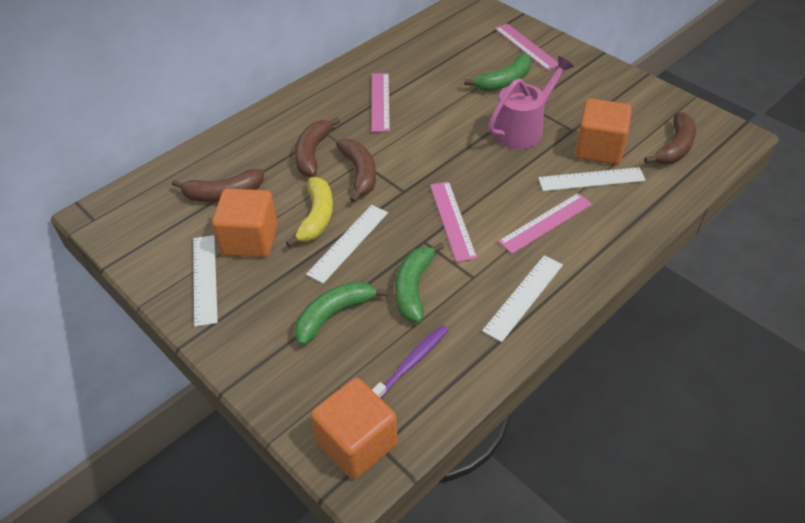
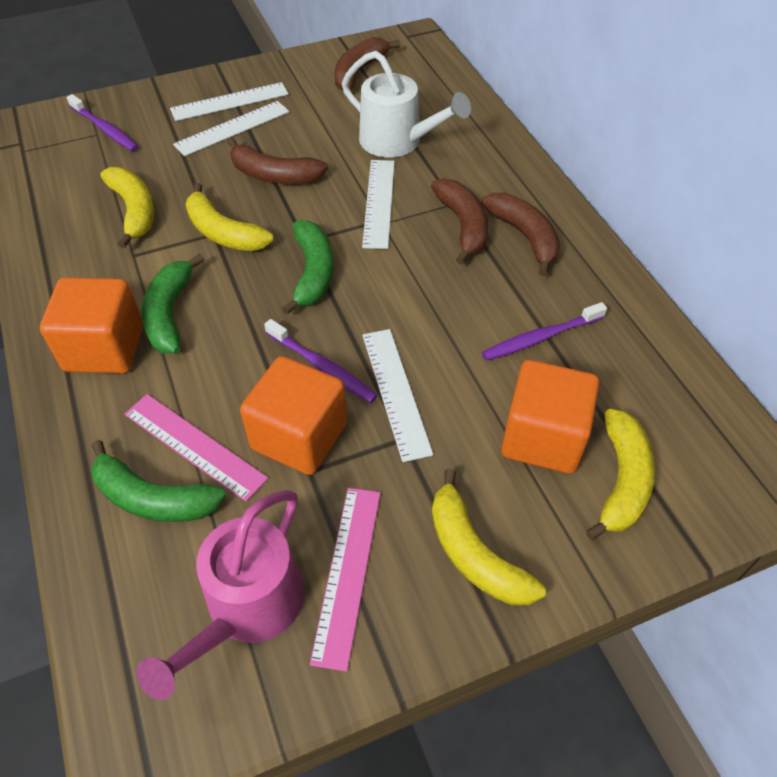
pink ruler: 4 -> 2
purple toothbrush: 1 -> 3
white watering can: 0 -> 1
yellow banana: 1 -> 4

